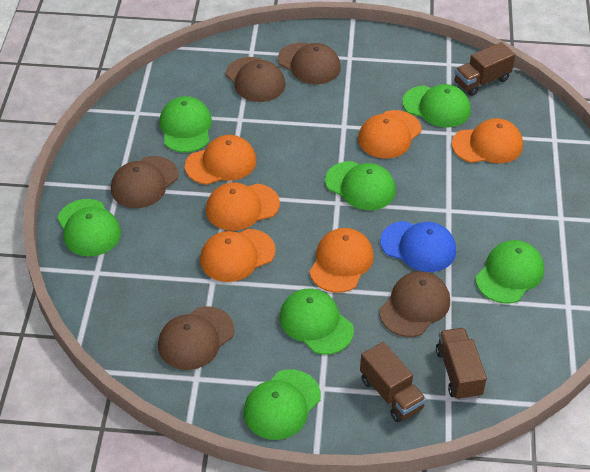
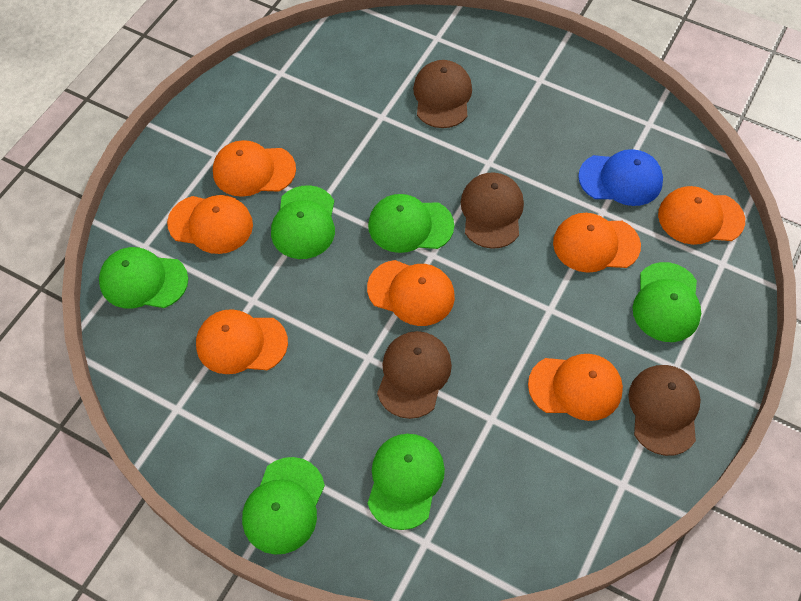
brown cap: 5 -> 4
brown truck: 3 -> 0
green cap: 7 -> 6
orange cap: 6 -> 7

